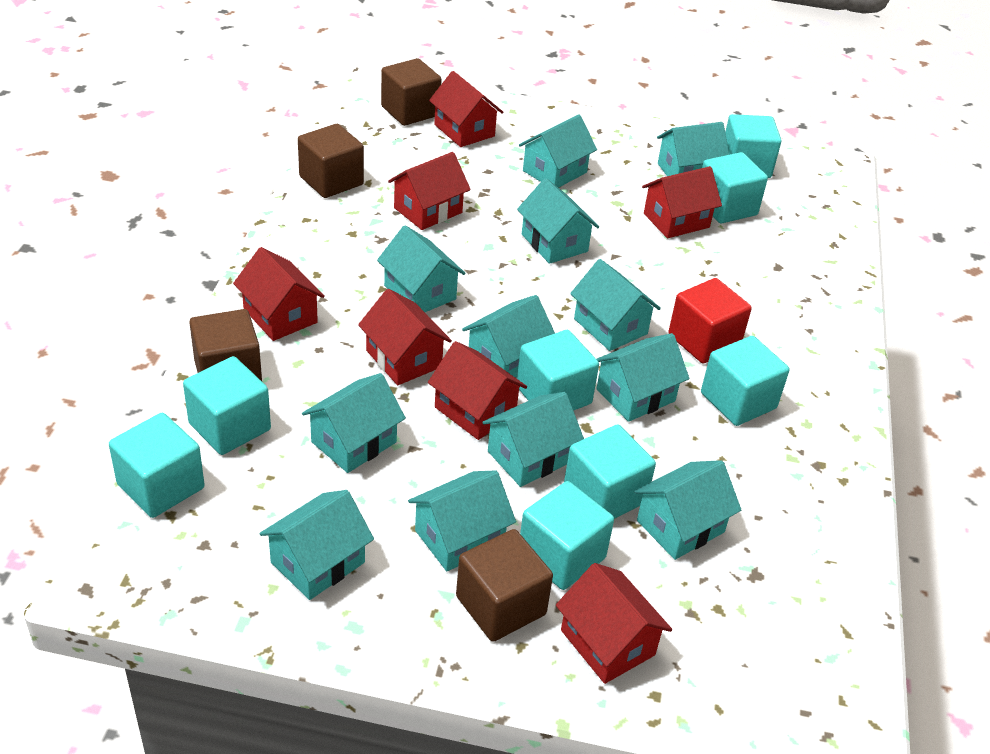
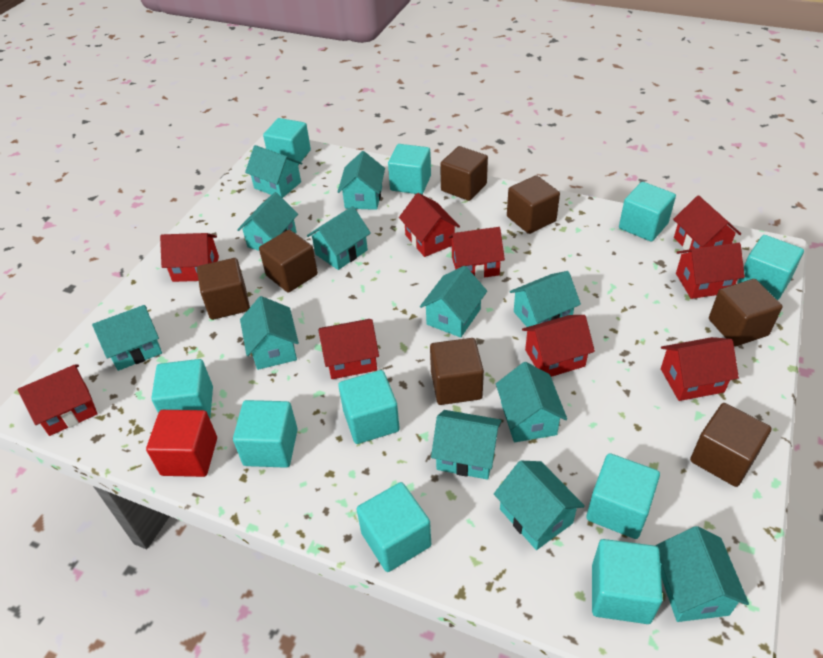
brown cube: 4 -> 7
red house: 7 -> 9
turquoise cube: 8 -> 10

